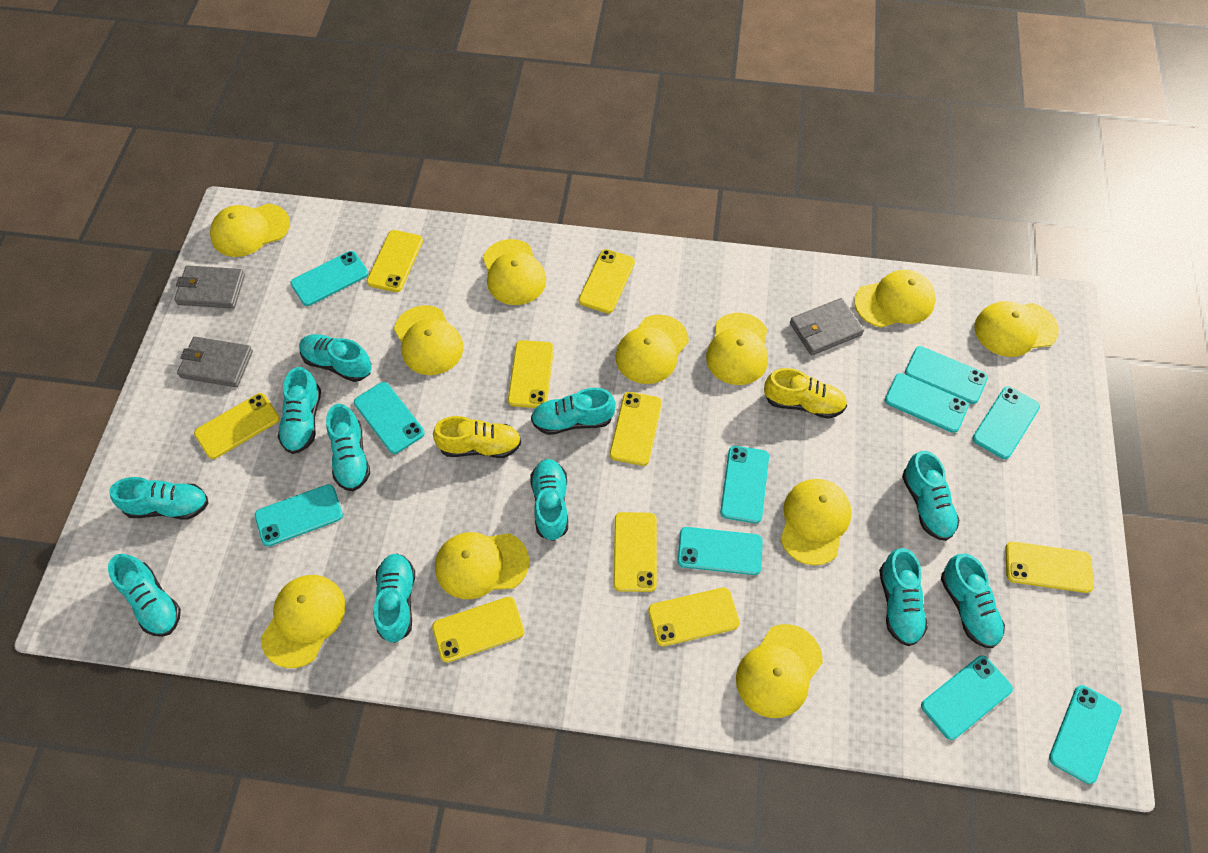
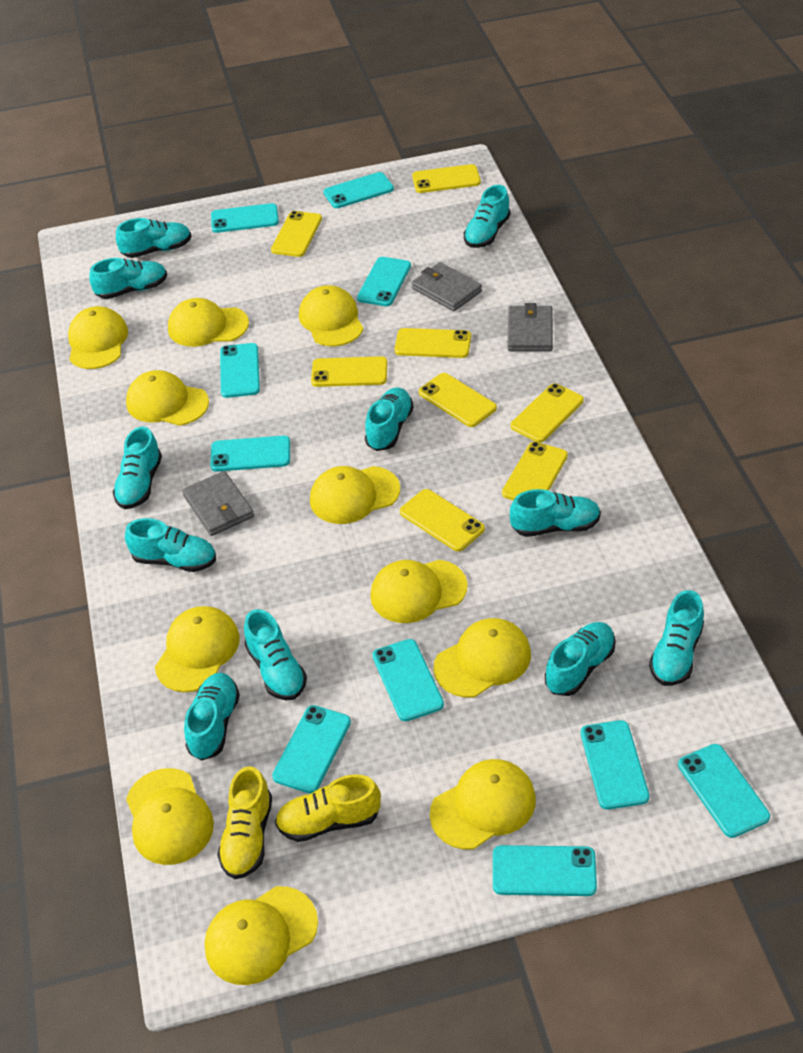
yellow phone: 9 -> 8

